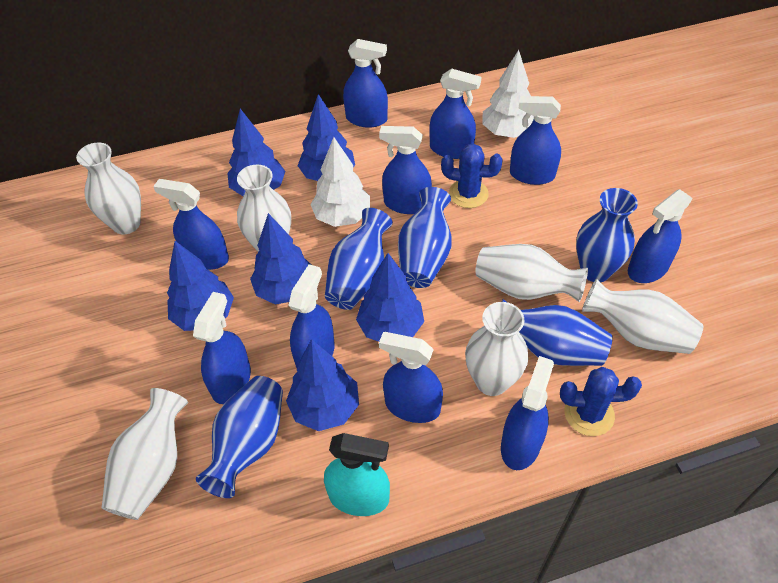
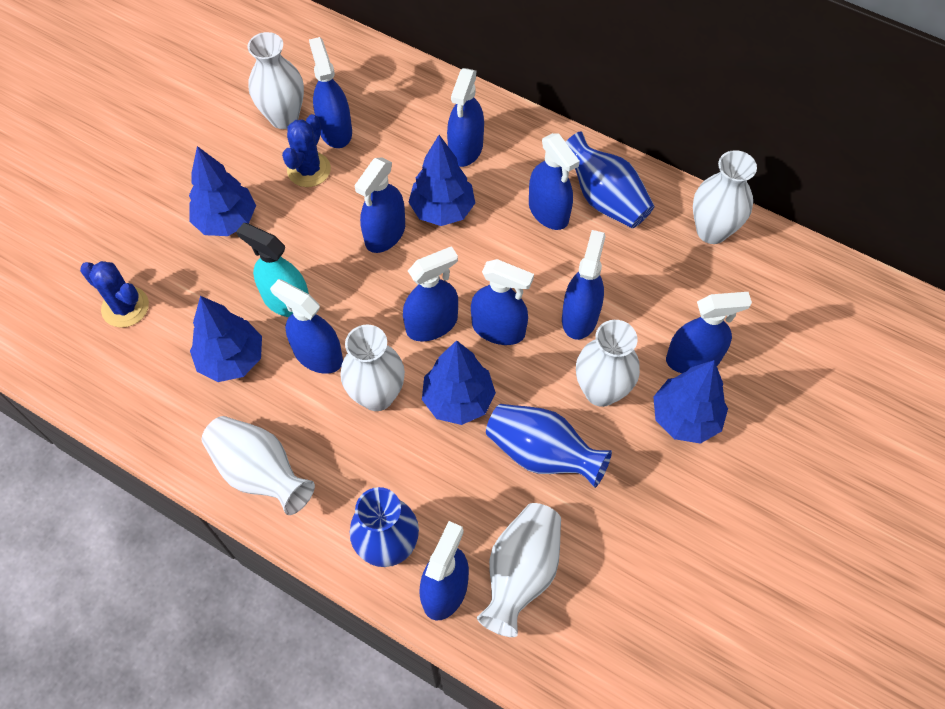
blue tree: 6 -> 5
blue vase: 5 -> 3
white tree: 2 -> 0

